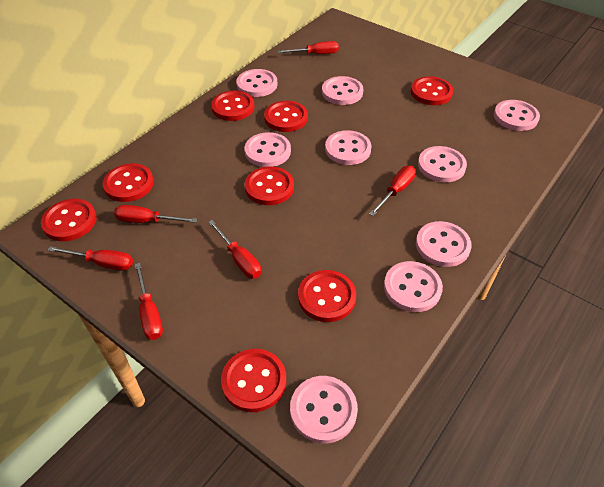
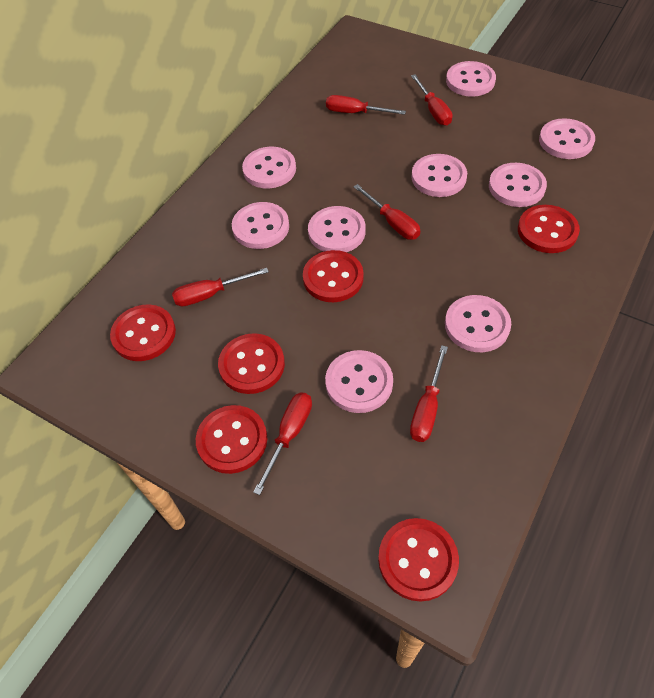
red button: 8 -> 6

